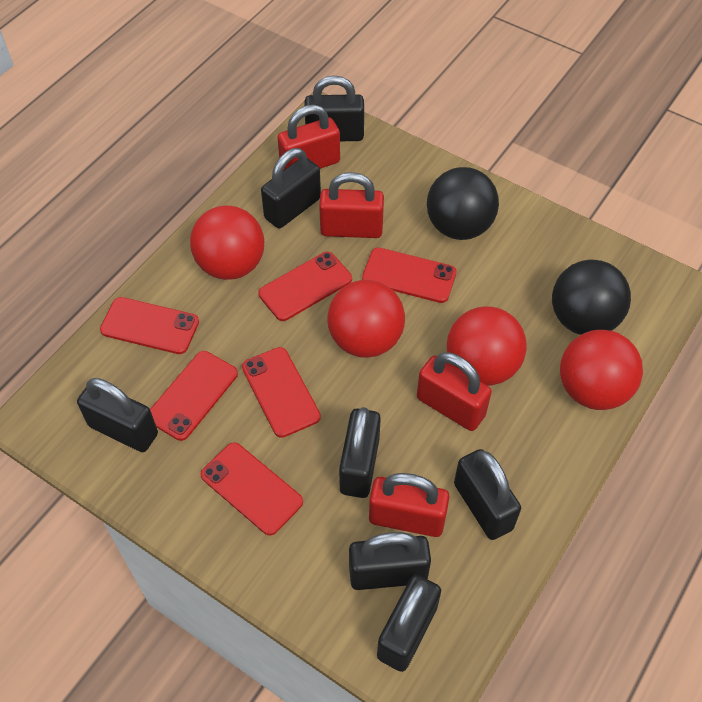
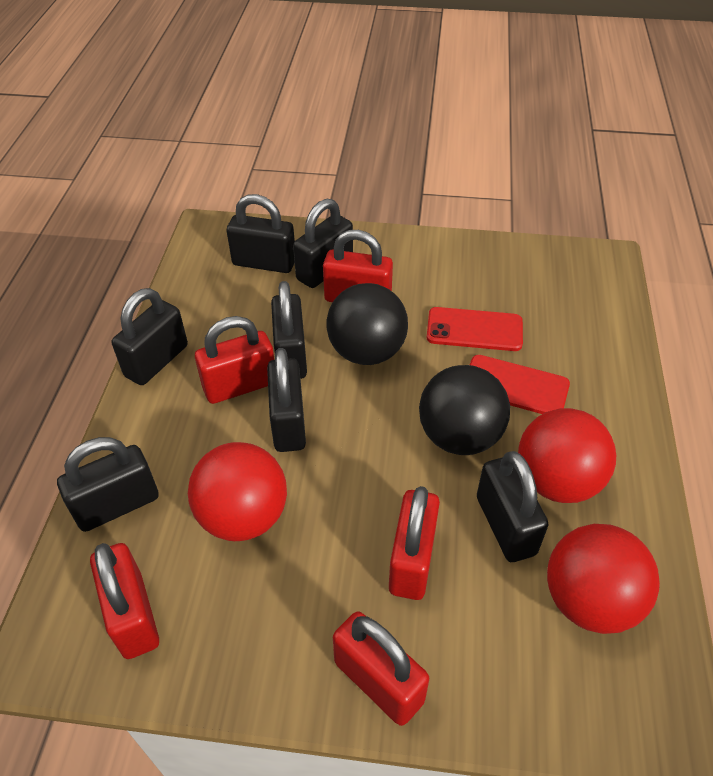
red ball: 4 -> 3
red padlock: 4 -> 5
red phone: 6 -> 2

